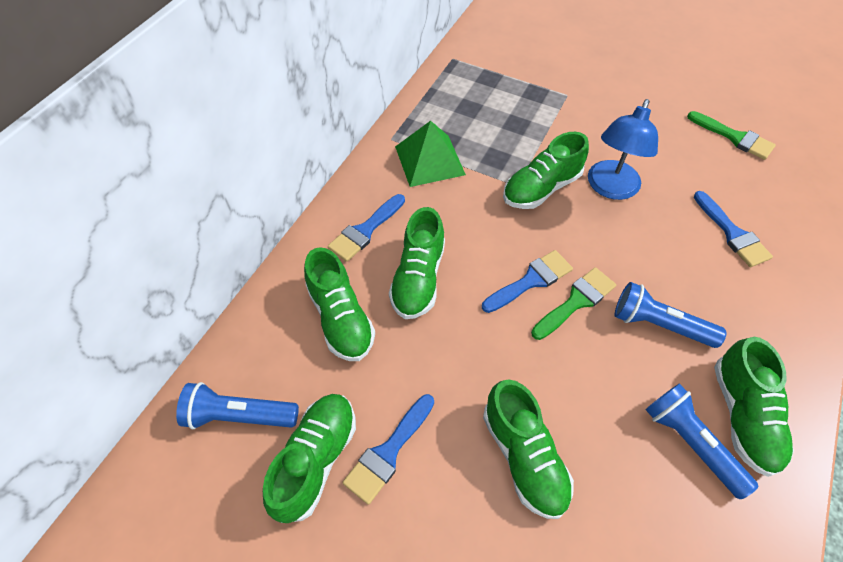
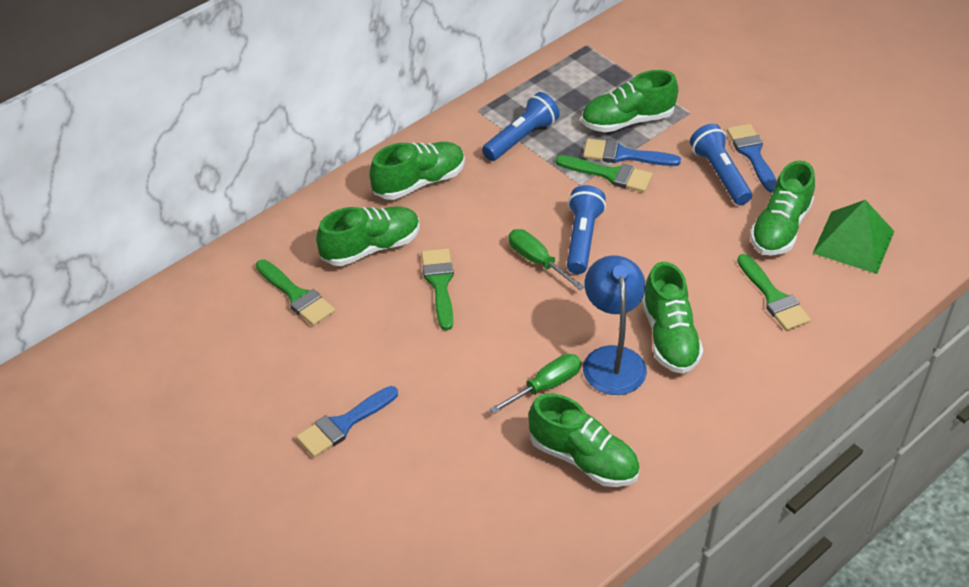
blue brush: 4 -> 3
green brush: 2 -> 4
green screwdriver: 0 -> 2

